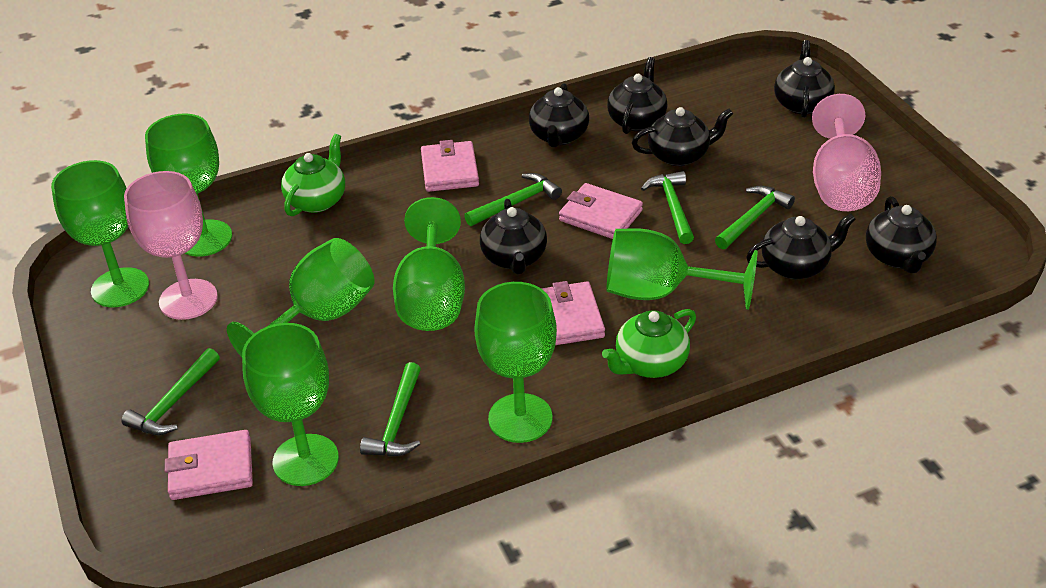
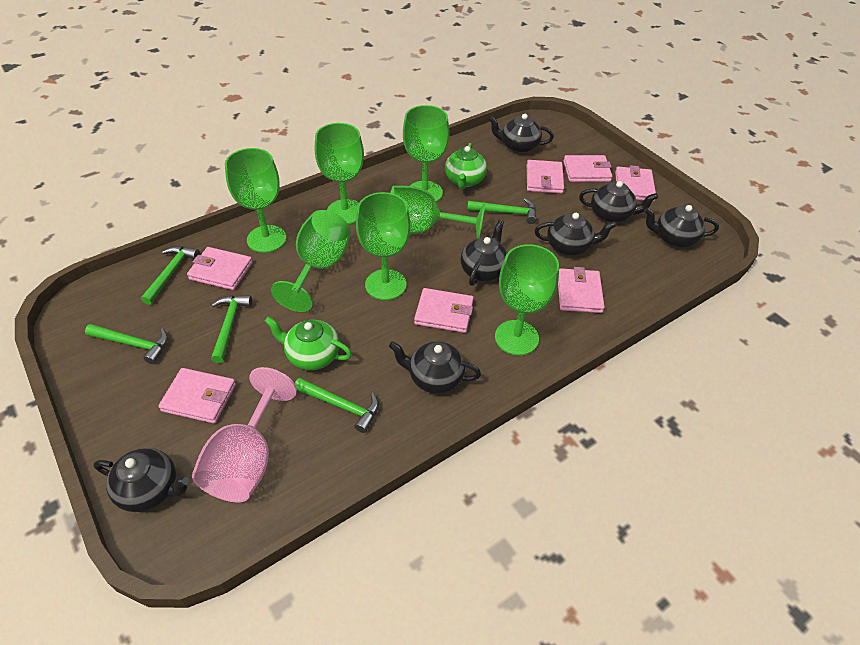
pink goblet: 2 -> 1
pink wallet: 4 -> 7

